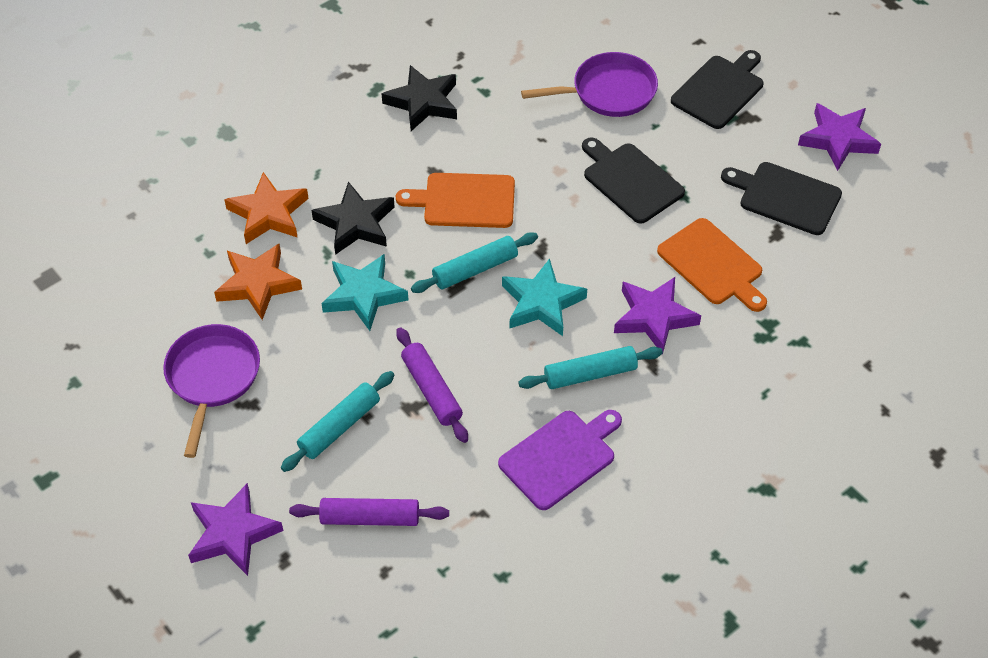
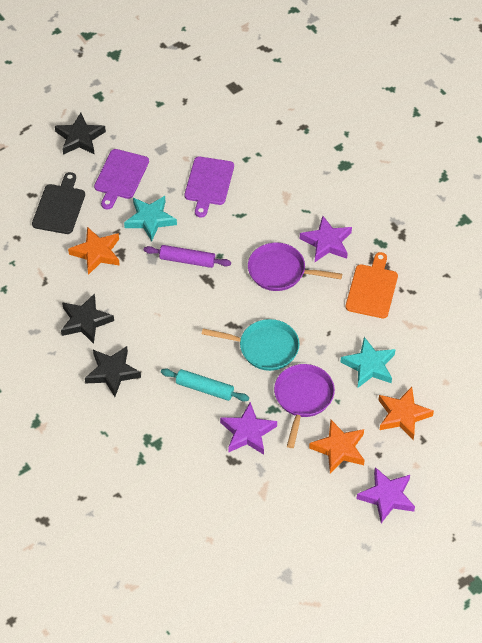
black cutting board: 3 -> 1
black star: 2 -> 3
orange cutting board: 2 -> 1
orange star: 2 -> 3
purple cutting board: 1 -> 2
purple rolling pin: 2 -> 1
turquoise pan: 0 -> 1
turquoise rolling pin: 3 -> 1

